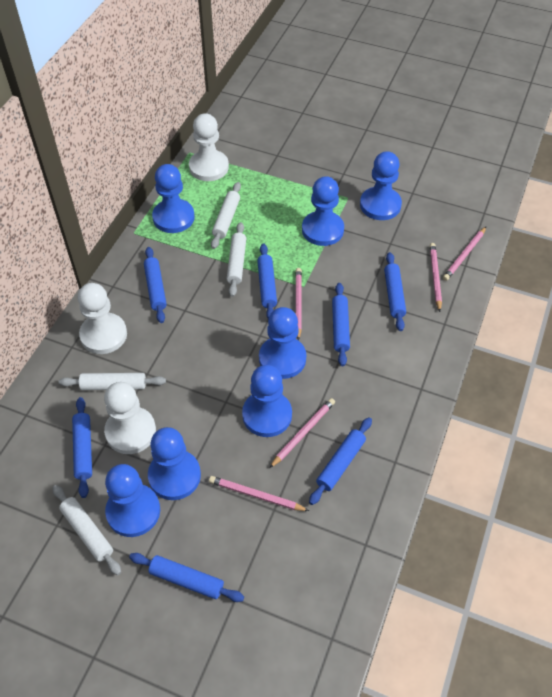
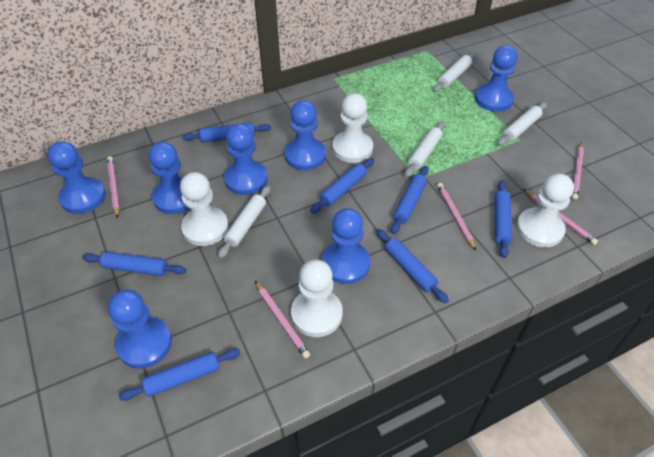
white pawn: 3 -> 4

